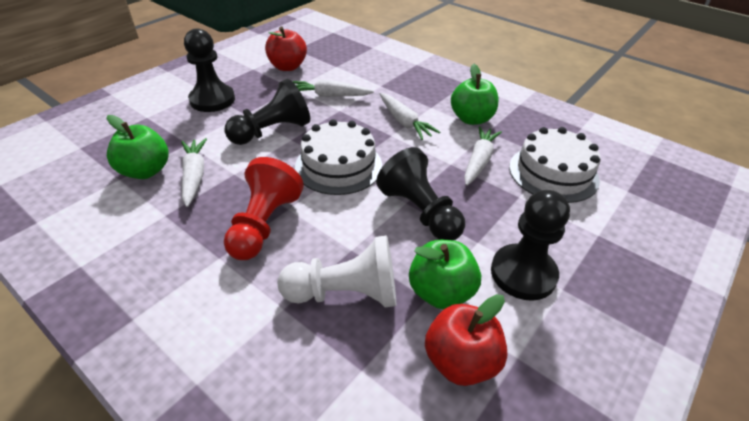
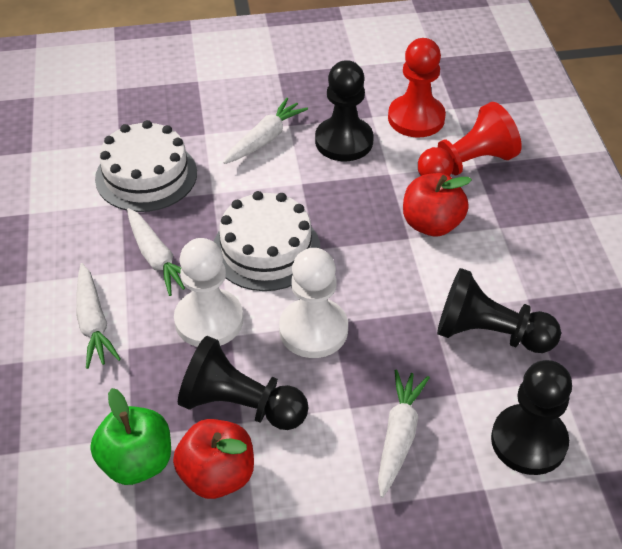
green apple: 3 -> 1
red pawn: 1 -> 2
white pawn: 1 -> 2

